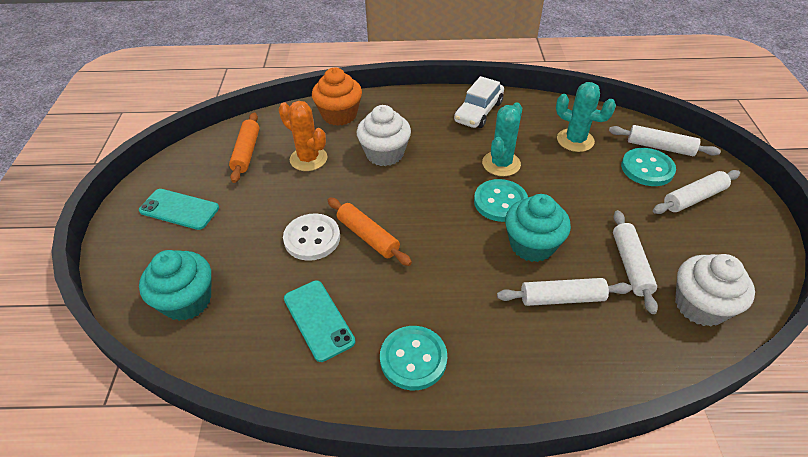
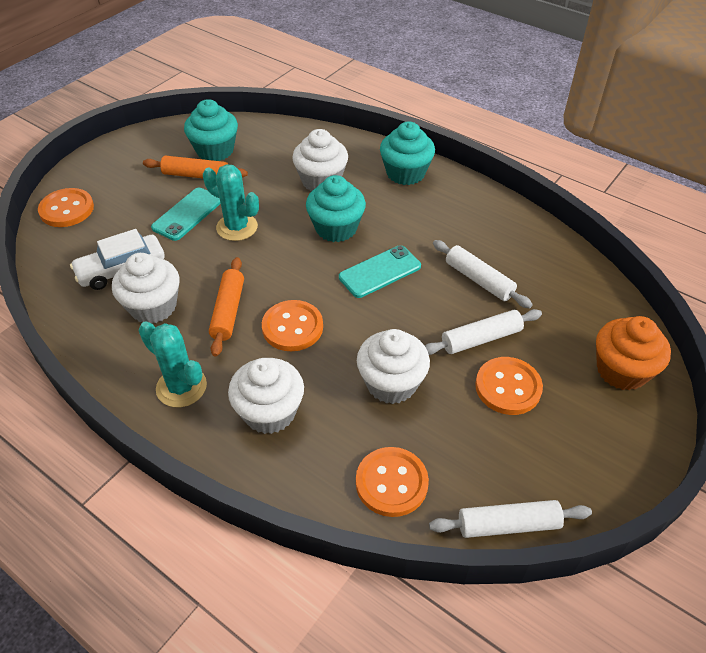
orange button: 0 -> 4
orange cactus: 1 -> 0
turquoise button: 3 -> 0
turquoise cupcake: 2 -> 3
white button: 1 -> 0
white cupcake: 2 -> 4
white rolling pin: 4 -> 3

